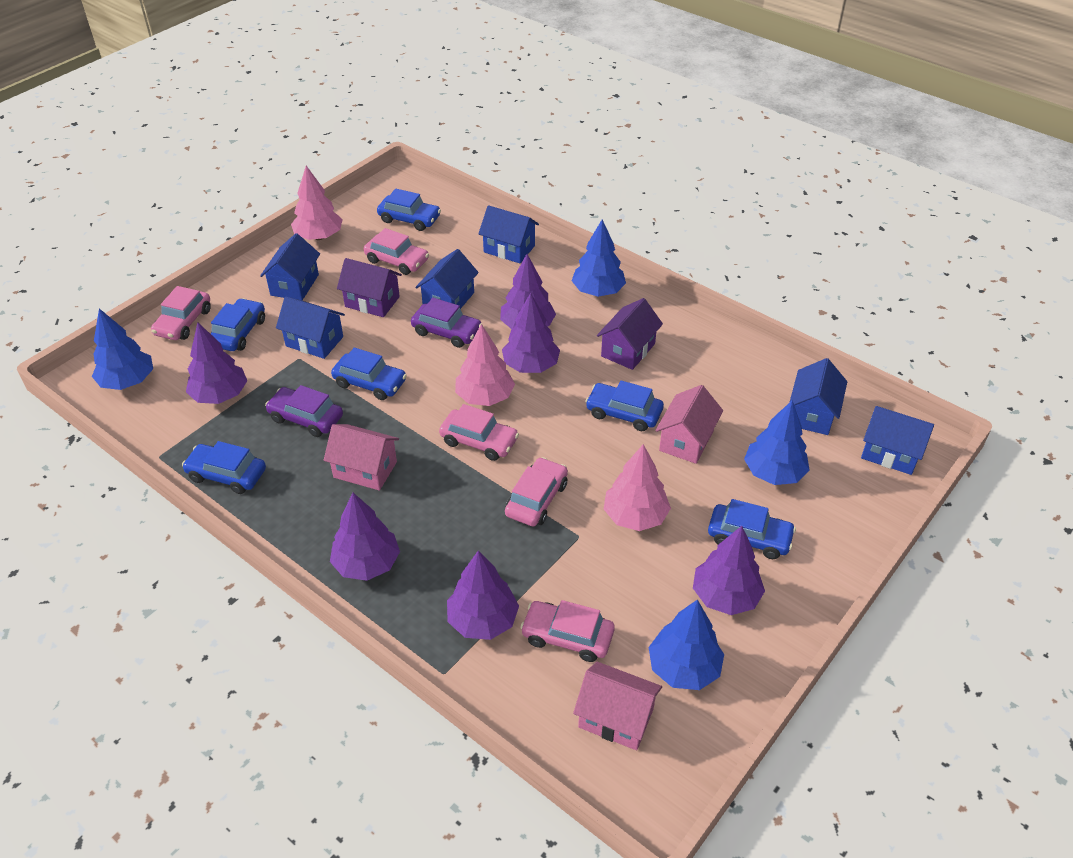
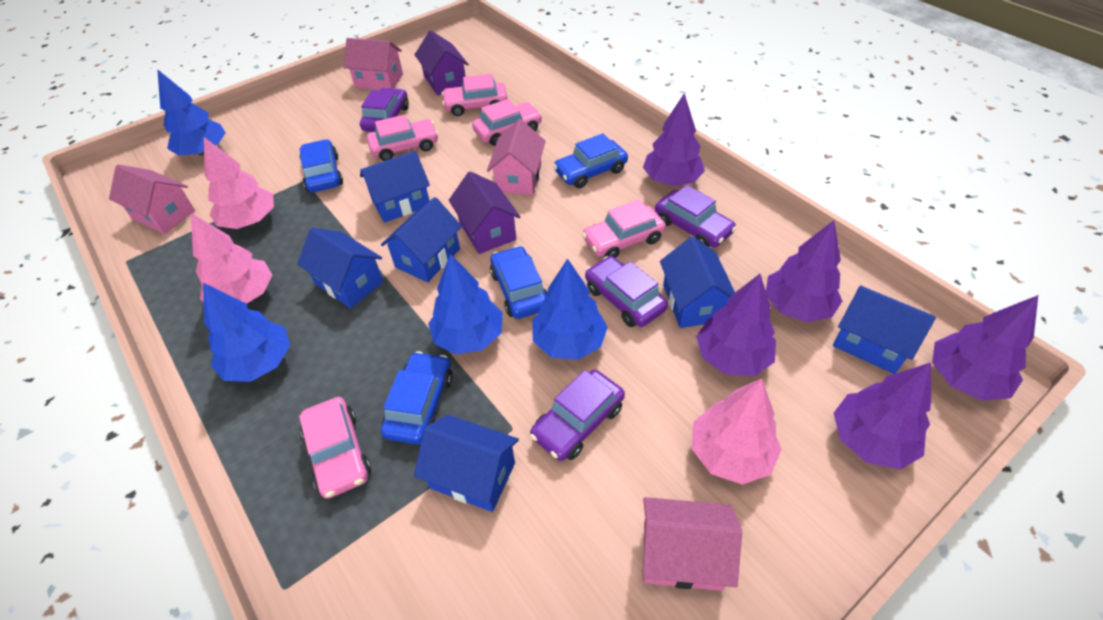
blue car: 6 -> 4
pink house: 3 -> 4
purple car: 2 -> 4
purple tree: 6 -> 5

